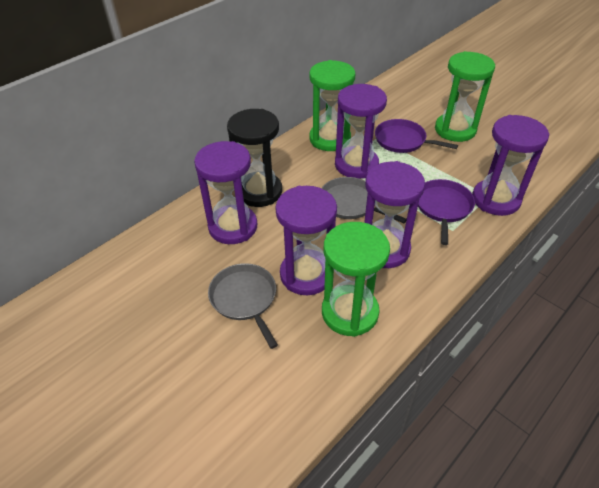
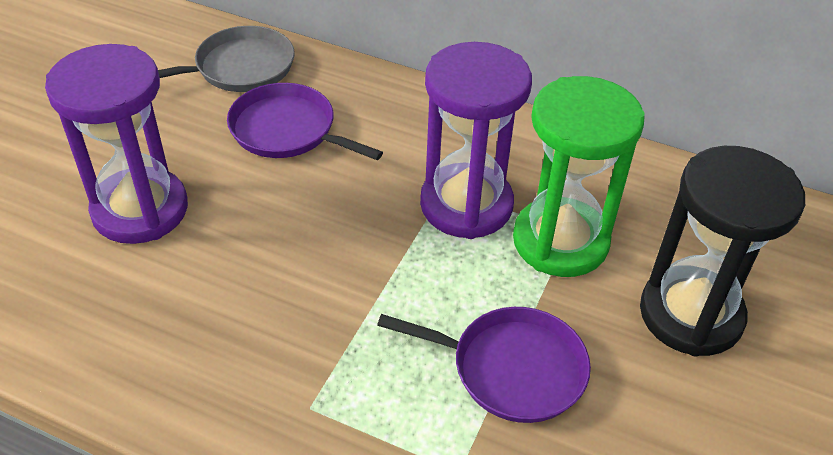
green hourglass: 3 -> 1
grey pan: 2 -> 1
purple hourglass: 5 -> 2

